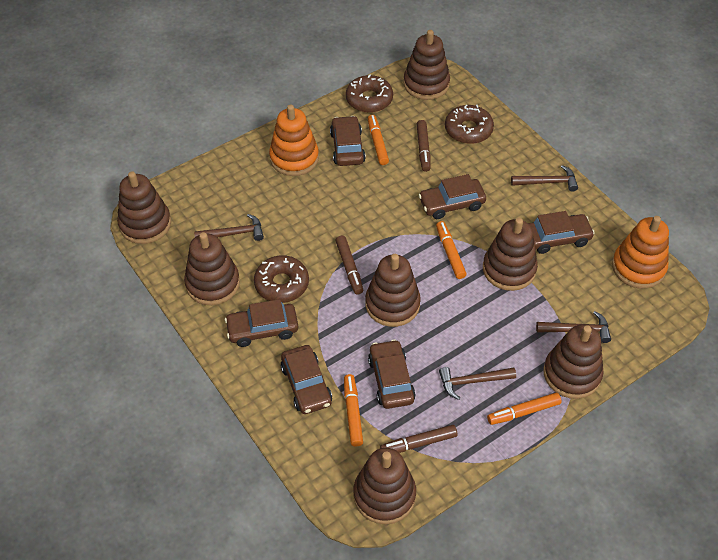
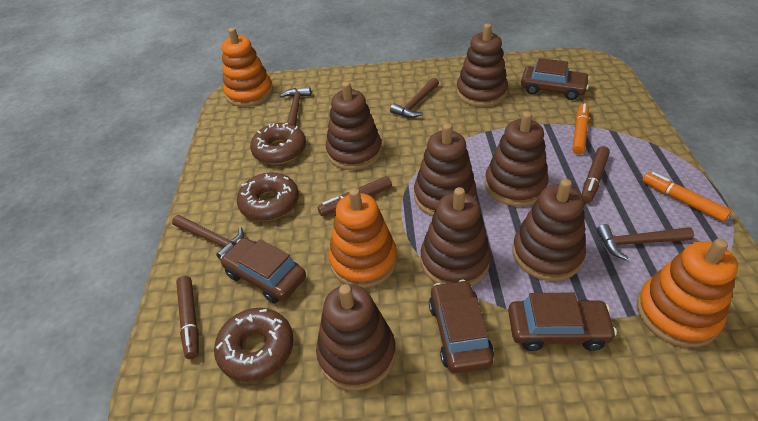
brown car: 6 -> 4
orange marker: 4 -> 2
orange stacking toy: 2 -> 3

